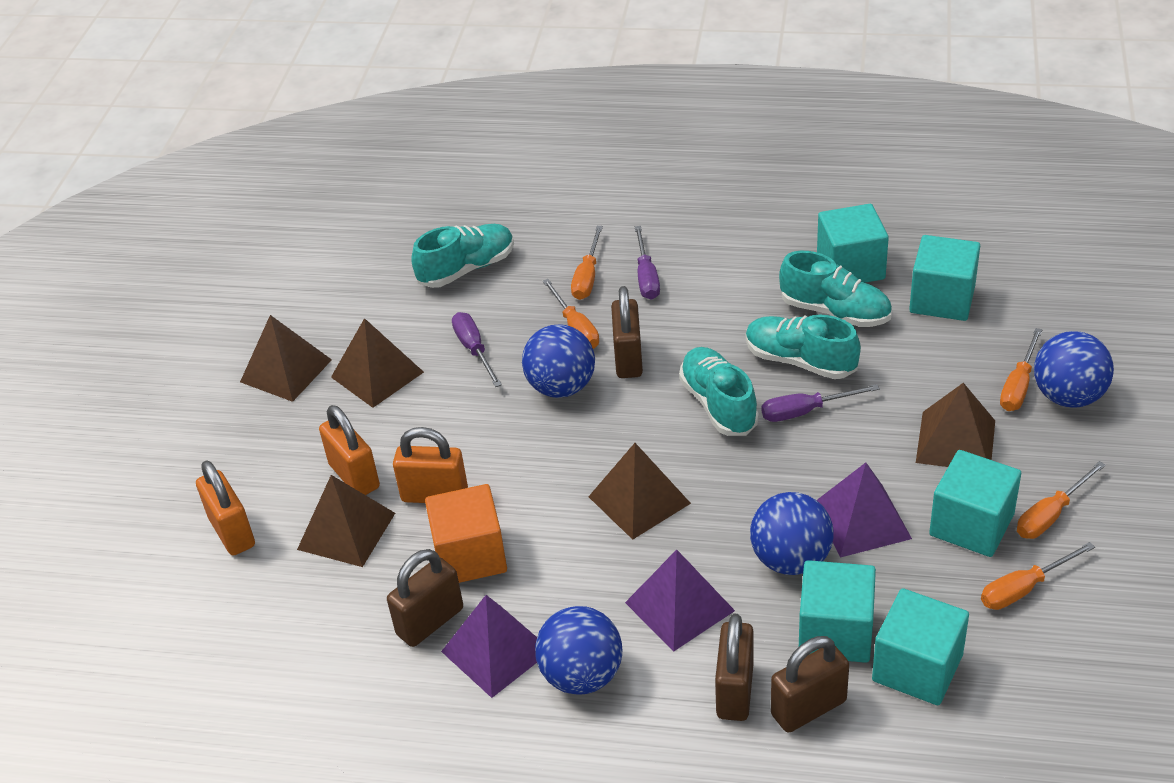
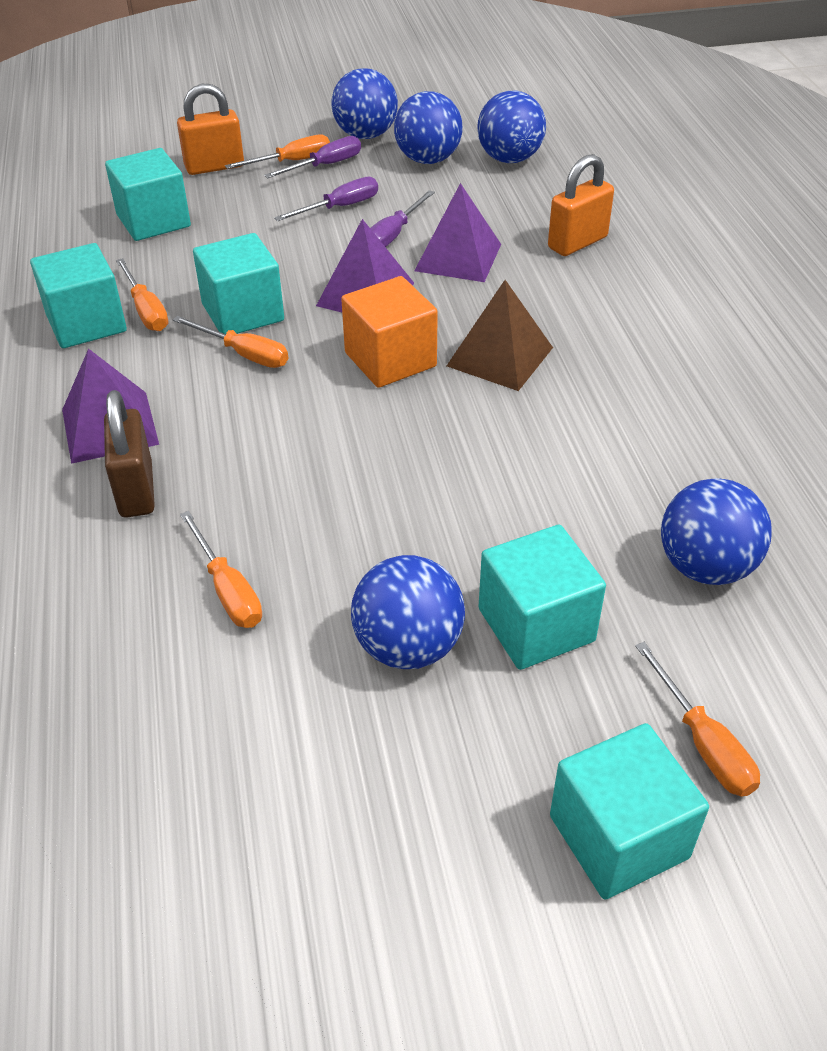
blue ball: 4 -> 5
brown padlock: 4 -> 1
brown pyramid: 5 -> 1
orange padlock: 3 -> 2
turquoise shoe: 4 -> 0

